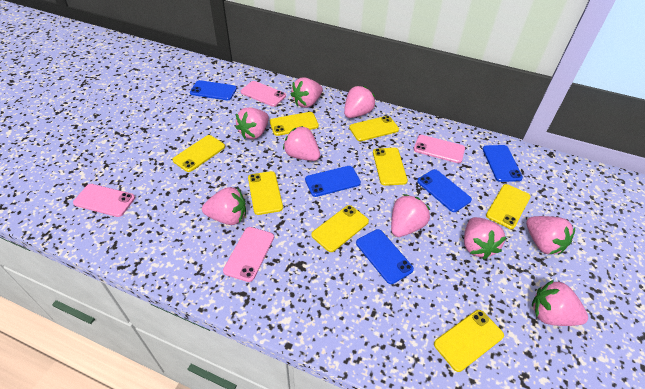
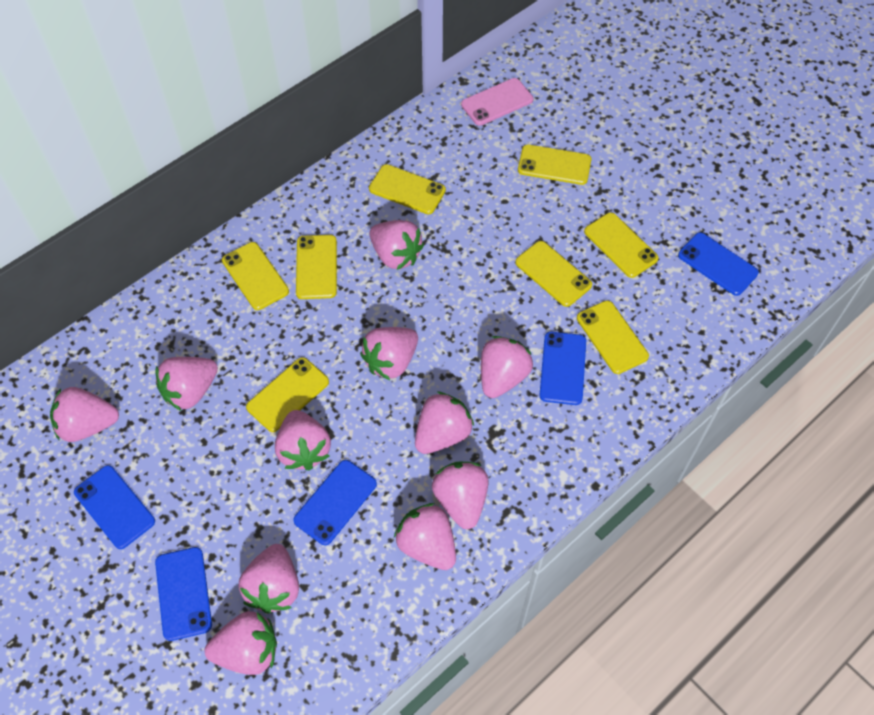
pink phone: 4 -> 1
pink strawberry: 9 -> 11

